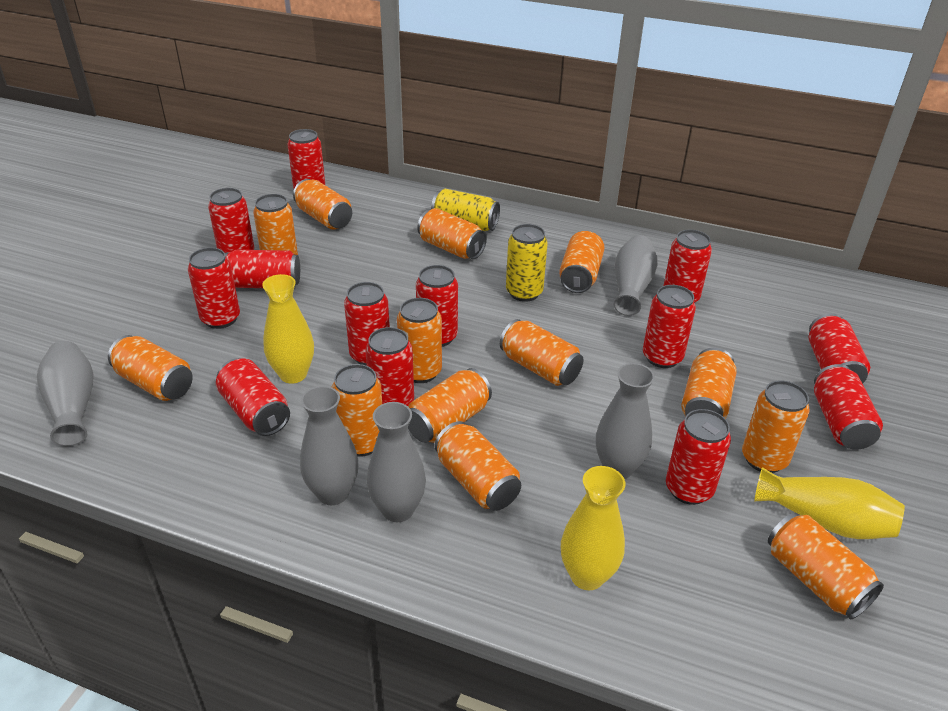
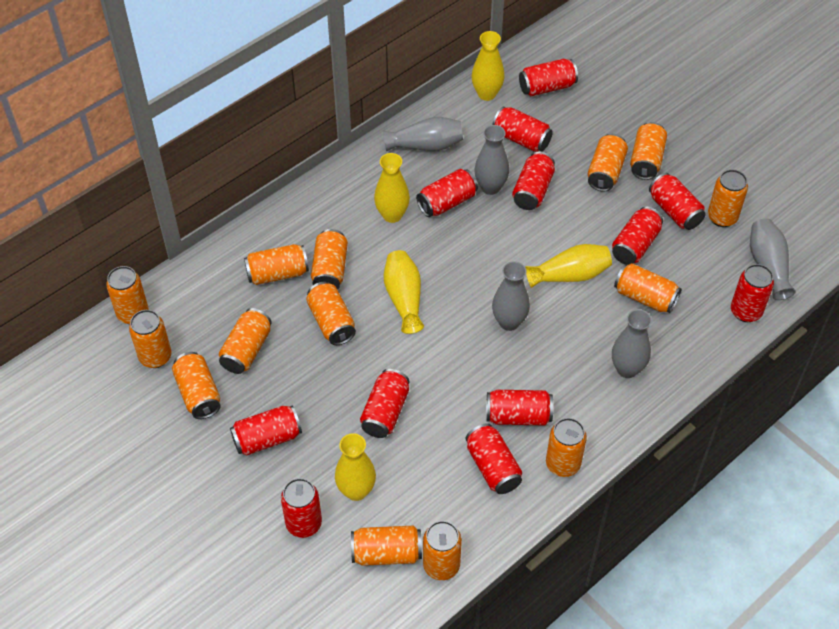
orange can: 13 -> 14
red can: 13 -> 12
yellow can: 2 -> 0
yellow vase: 3 -> 5

